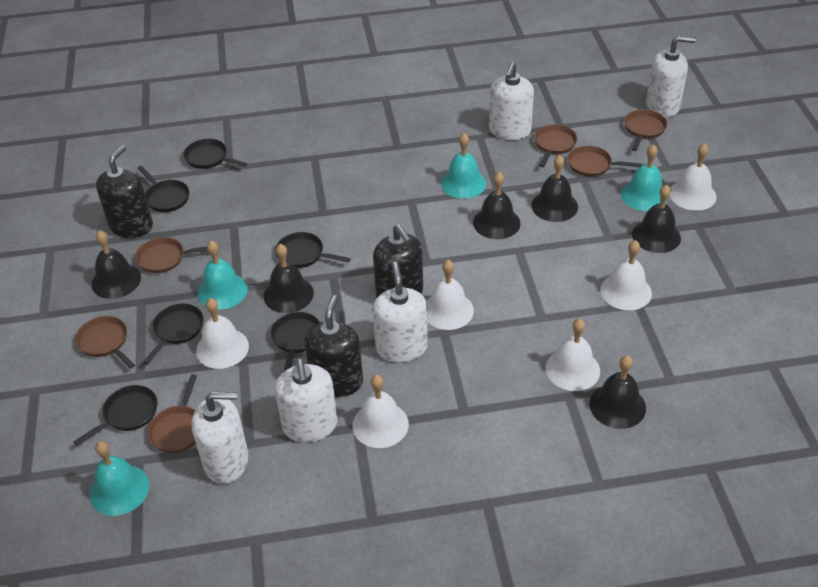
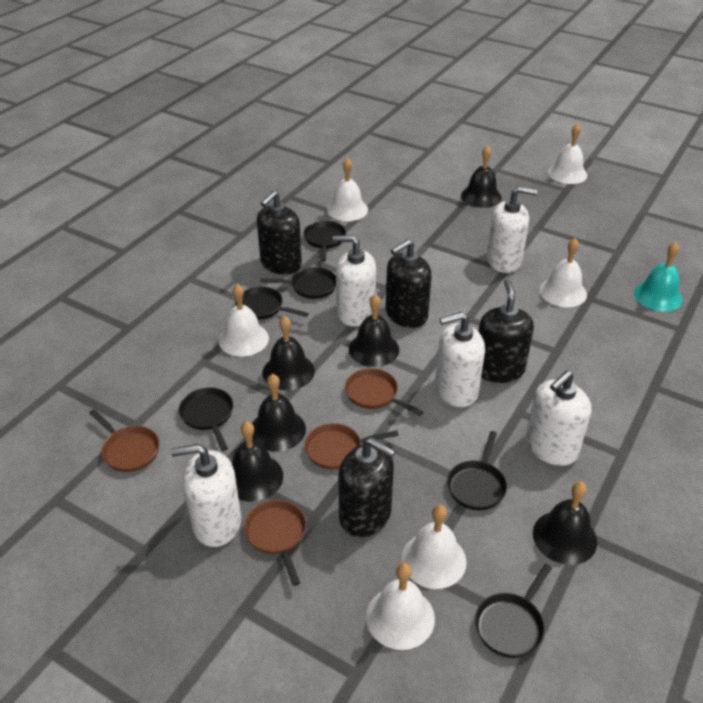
black soap dispenser: 3 -> 4
brown pan: 6 -> 4
turquoise bell: 4 -> 1

